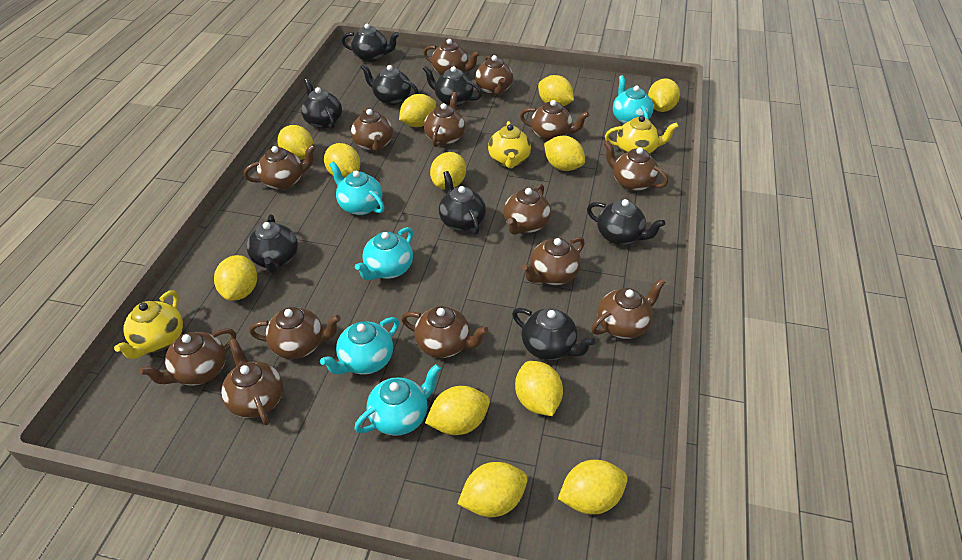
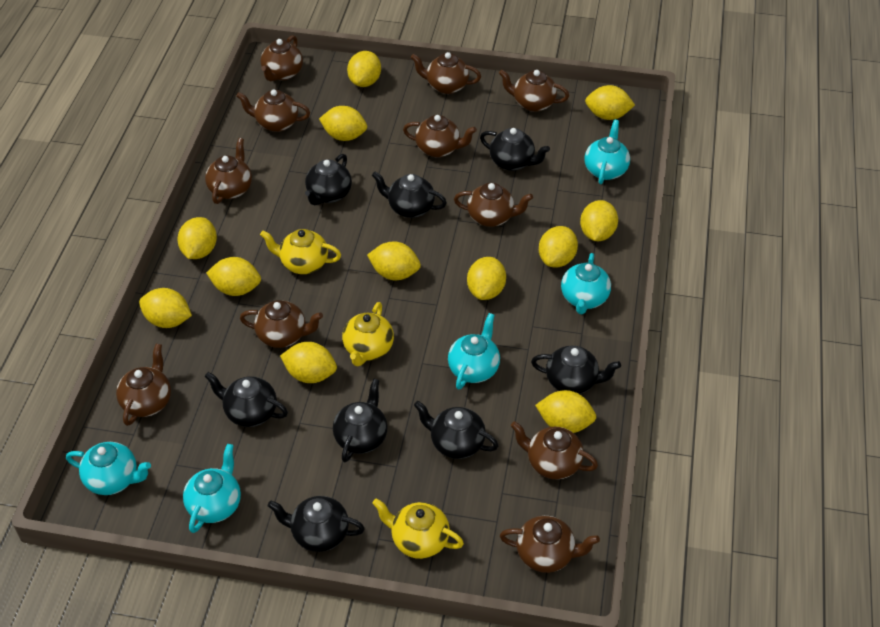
brown teapot: 14 -> 11

